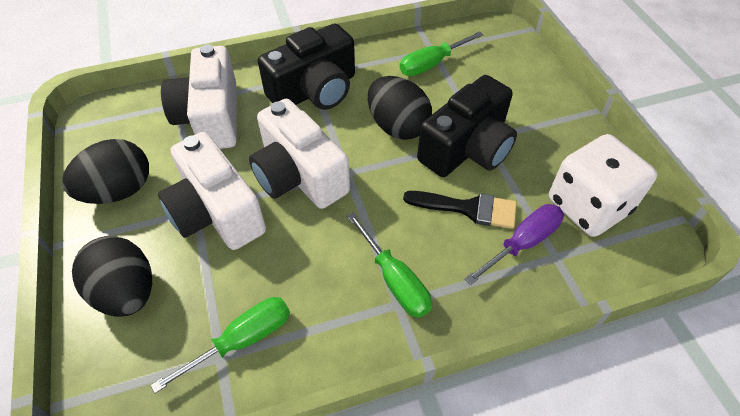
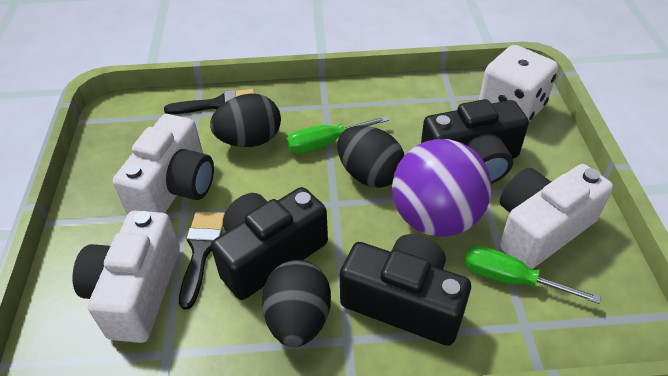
black brush: 1 -> 2
black camera: 2 -> 3
green screwdriver: 3 -> 2
purple ball: 0 -> 1
purple screwdriver: 1 -> 0

